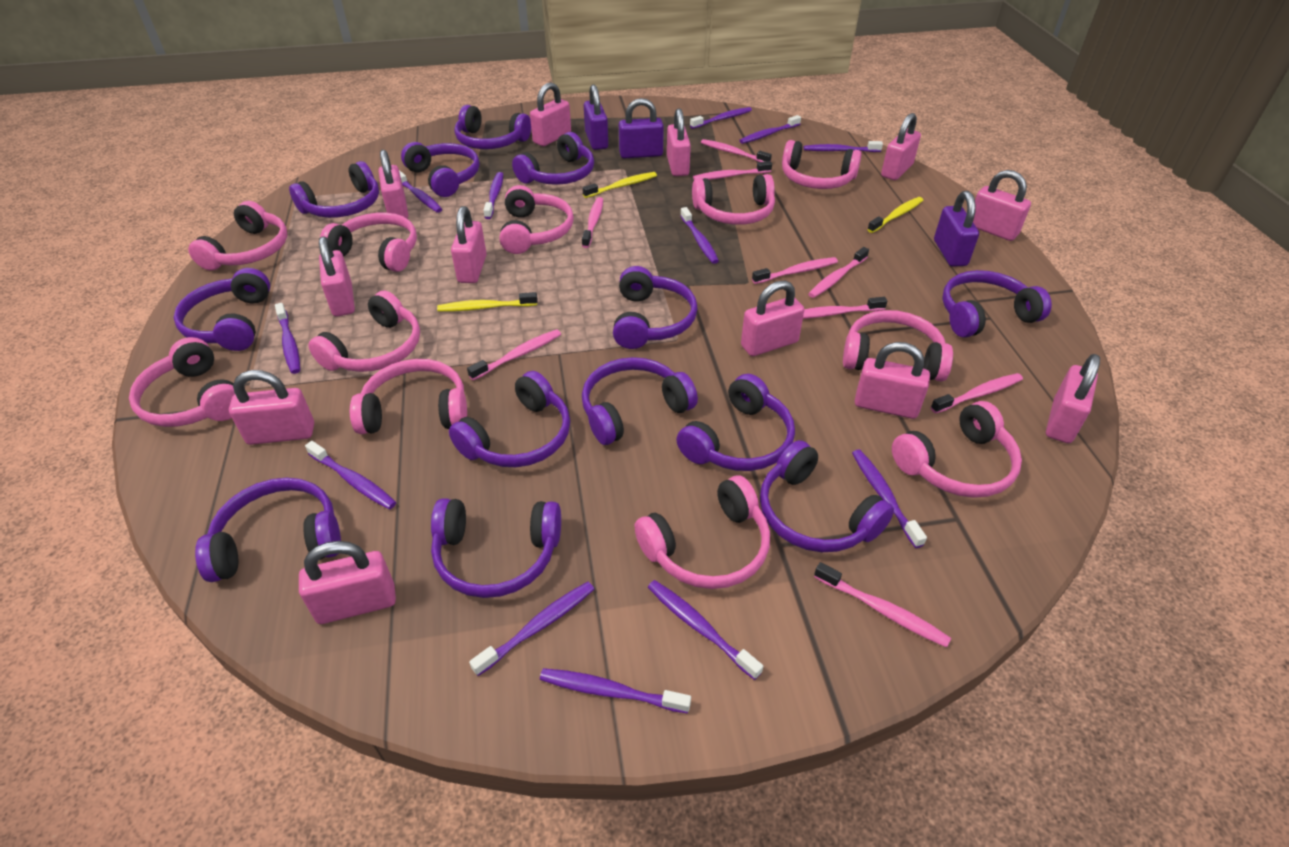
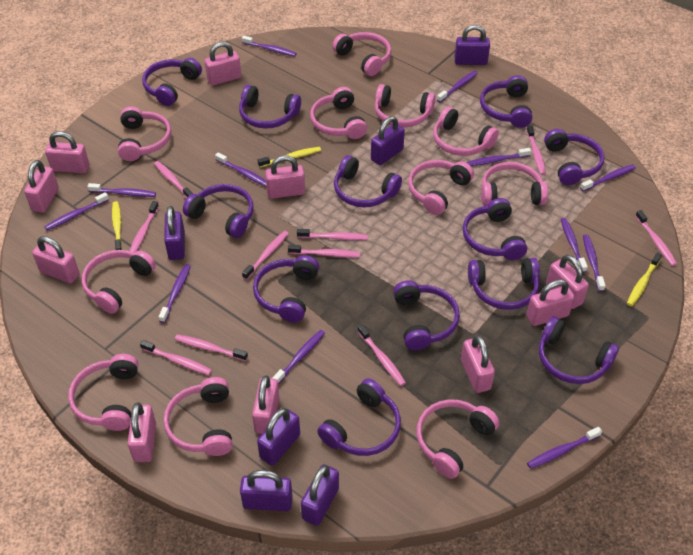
pink padlock: 12 -> 10
pink toothbrush: 9 -> 10
purple headphones: 13 -> 12
purple padlock: 3 -> 6

